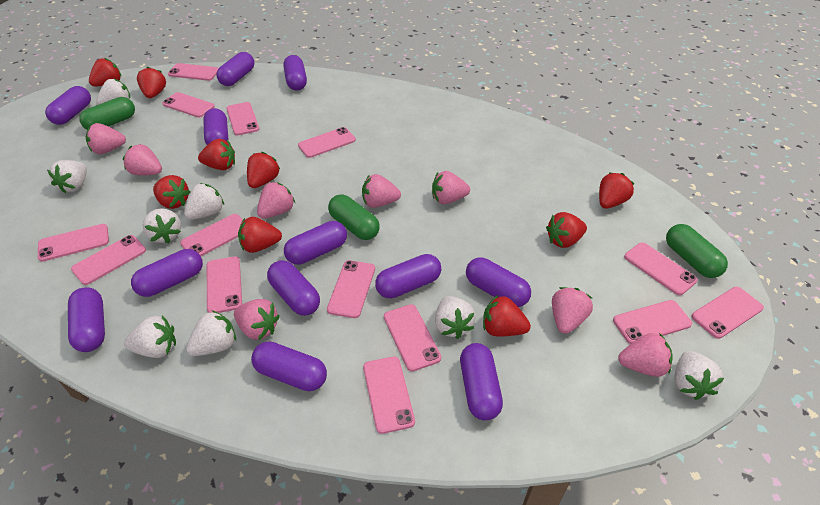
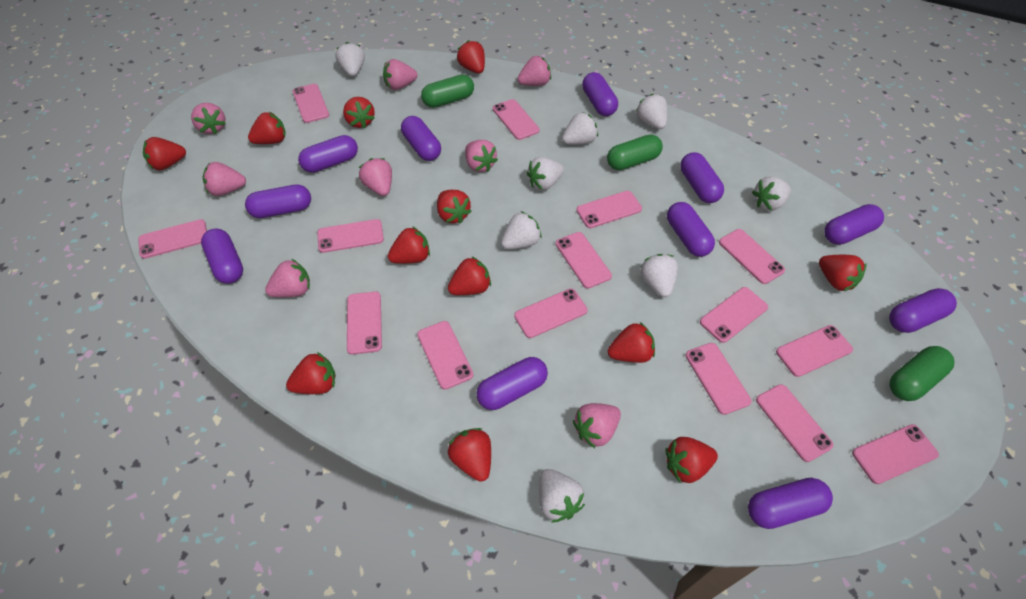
pink phone: 14 -> 15
purple capsule: 12 -> 11
red strawberry: 9 -> 12

